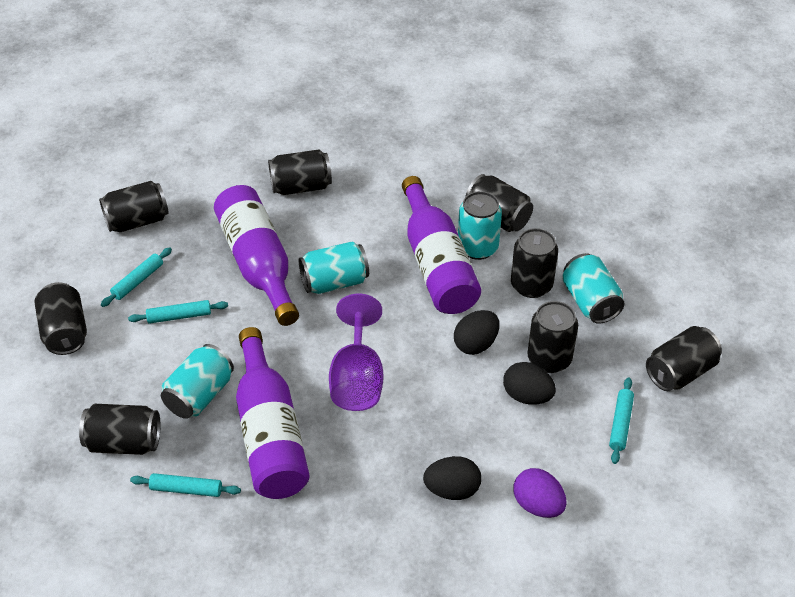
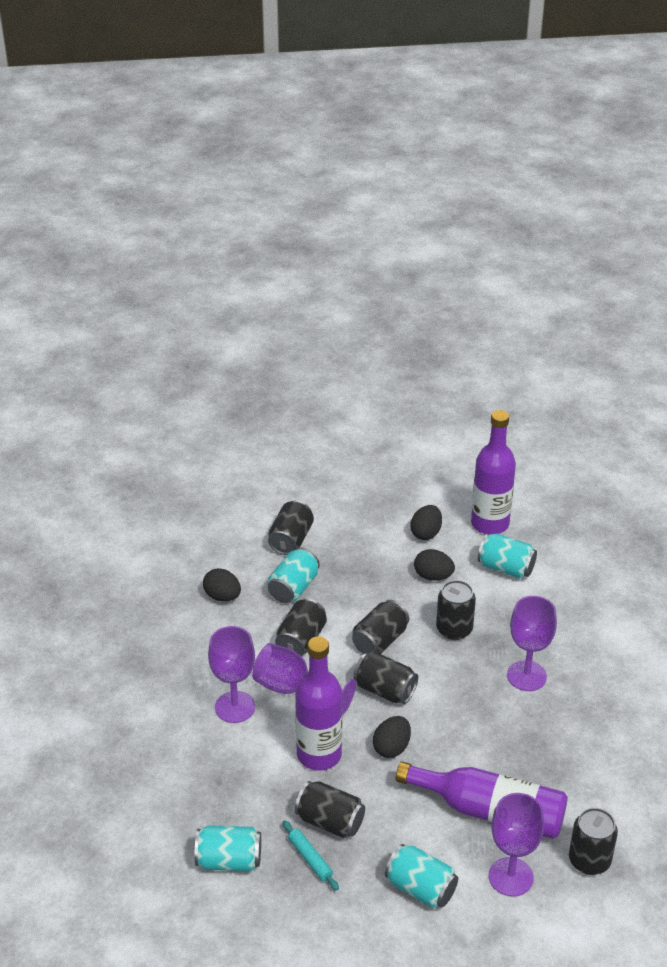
black can: 8 -> 7
black egg: 3 -> 4
purple egg: 1 -> 0
purple goblet: 1 -> 4
turquoise rolling pin: 4 -> 1

